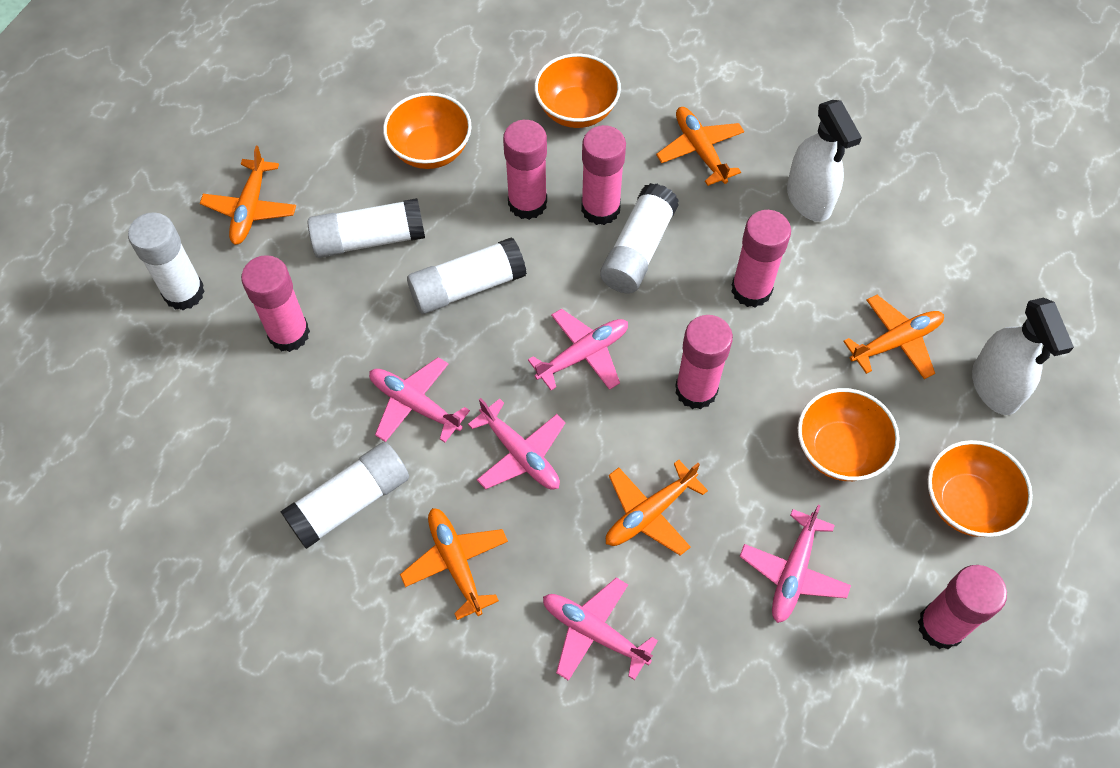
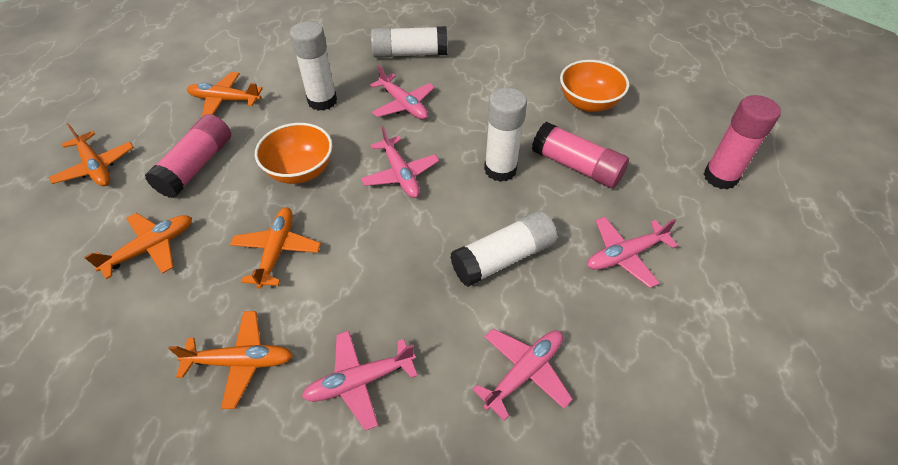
orange bowl: 4 -> 2
pink glue stick: 6 -> 3
white glue stick: 5 -> 4
white spray bottle: 2 -> 0

